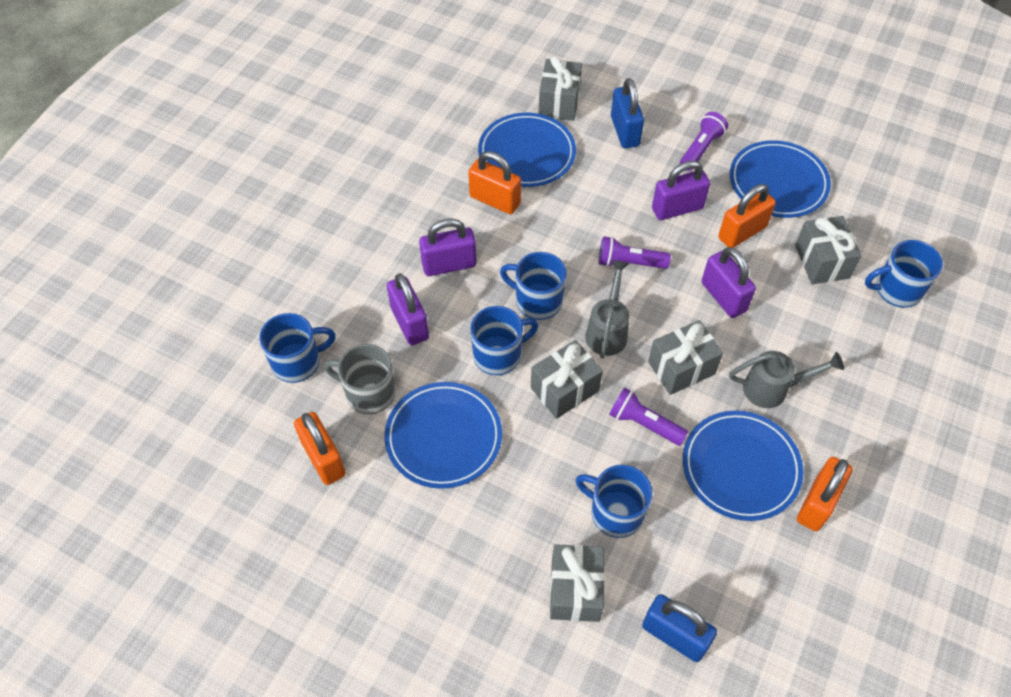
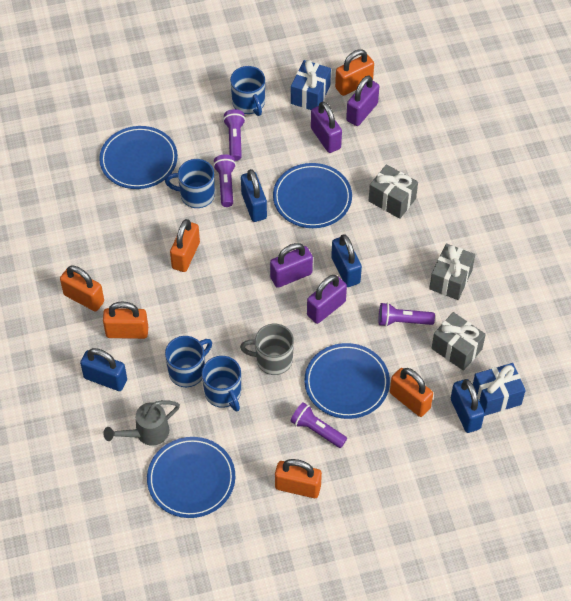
blue gift: 0 -> 2
blue mug: 5 -> 4
blue padlock: 2 -> 4
grey gift: 5 -> 3
grey watering can: 2 -> 1
orange padlock: 4 -> 6
purple flashlight: 3 -> 4

